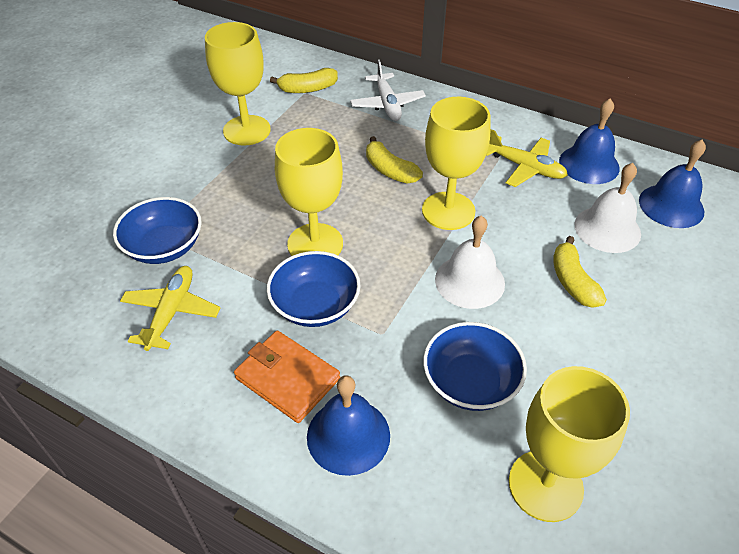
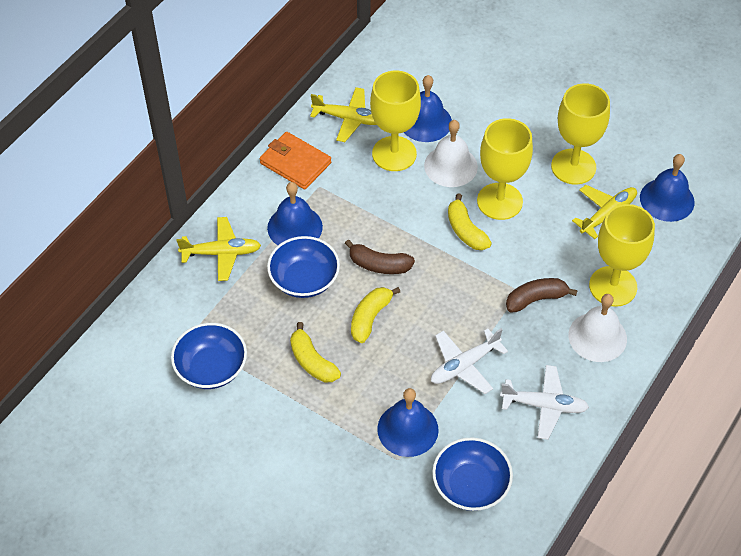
blue bell: 3 -> 4
brown banana: 0 -> 2
white plane: 1 -> 2
yellow plane: 2 -> 3

